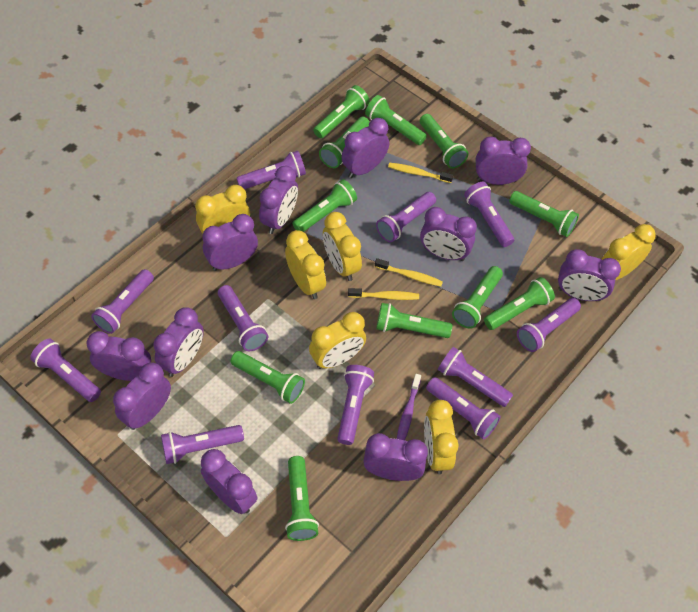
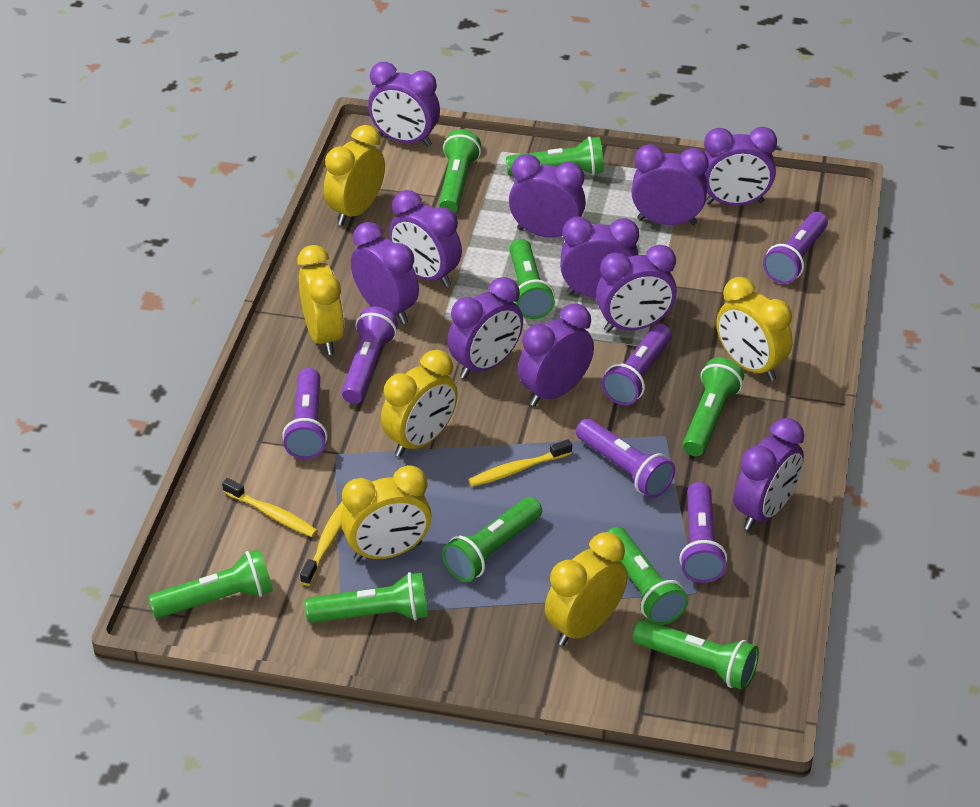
green flashlight: 11 -> 9
purple flashlight: 11 -> 6
purple toothbrush: 1 -> 0

